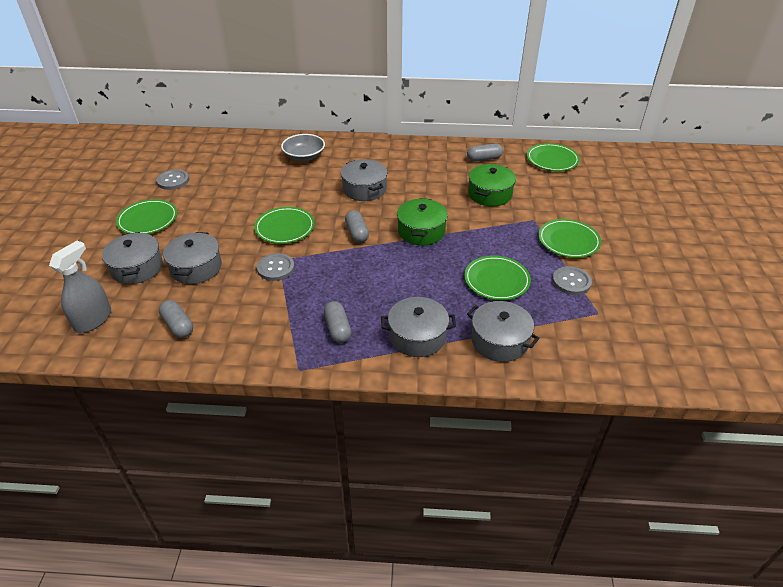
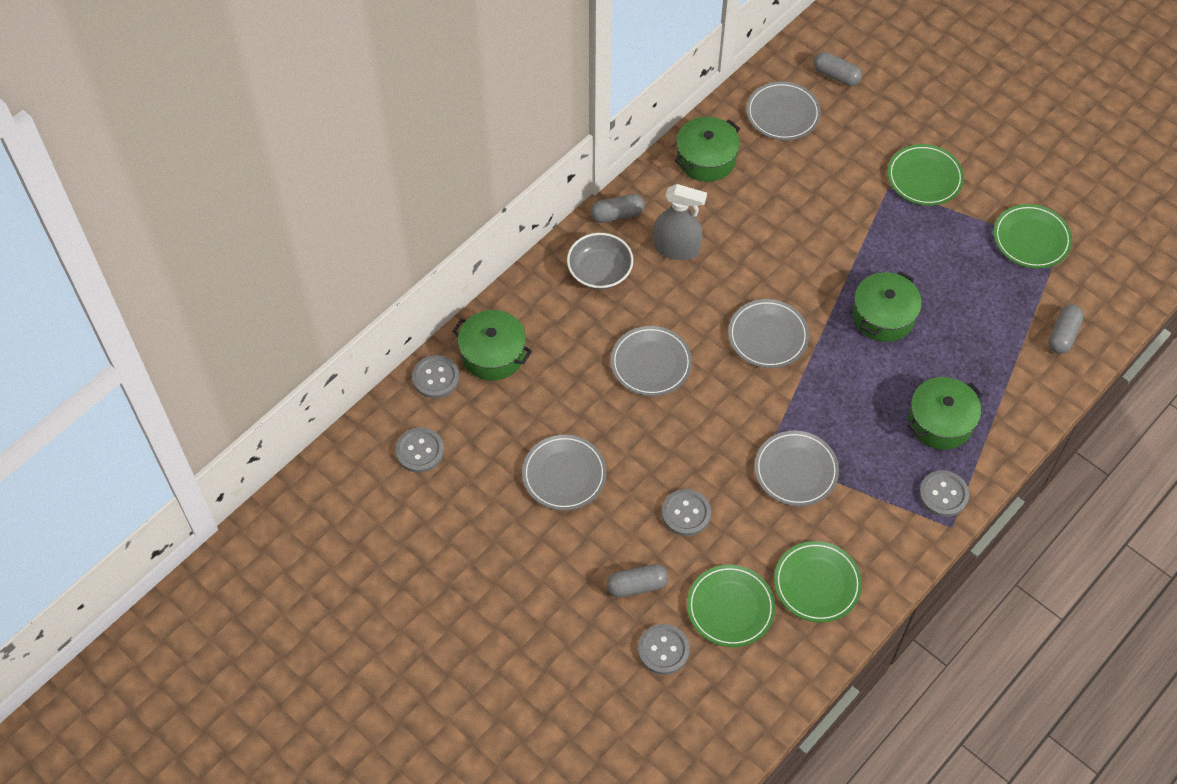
green plate: 5 -> 4
green pot: 2 -> 4
grey button: 3 -> 5
grey plate: 0 -> 5
grey pot: 5 -> 0

